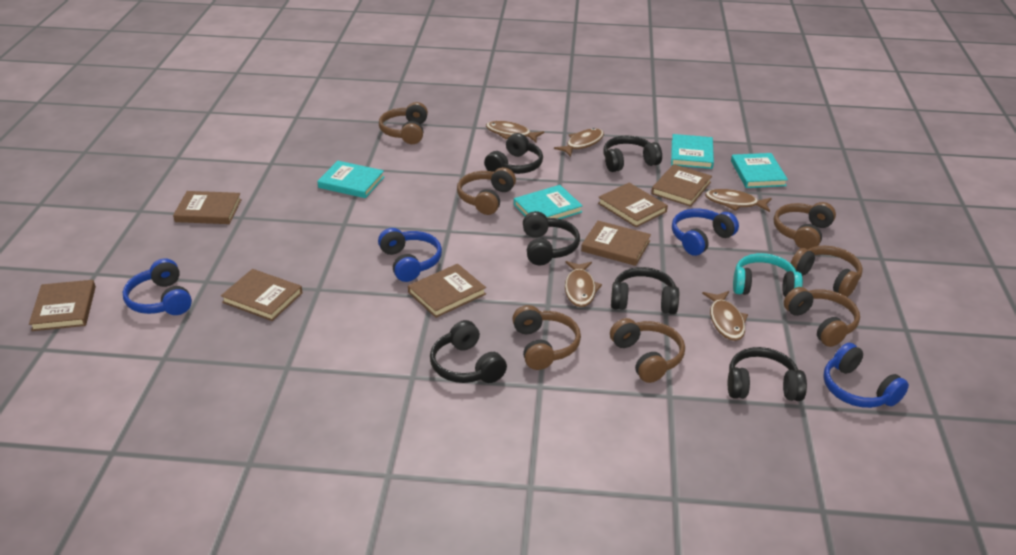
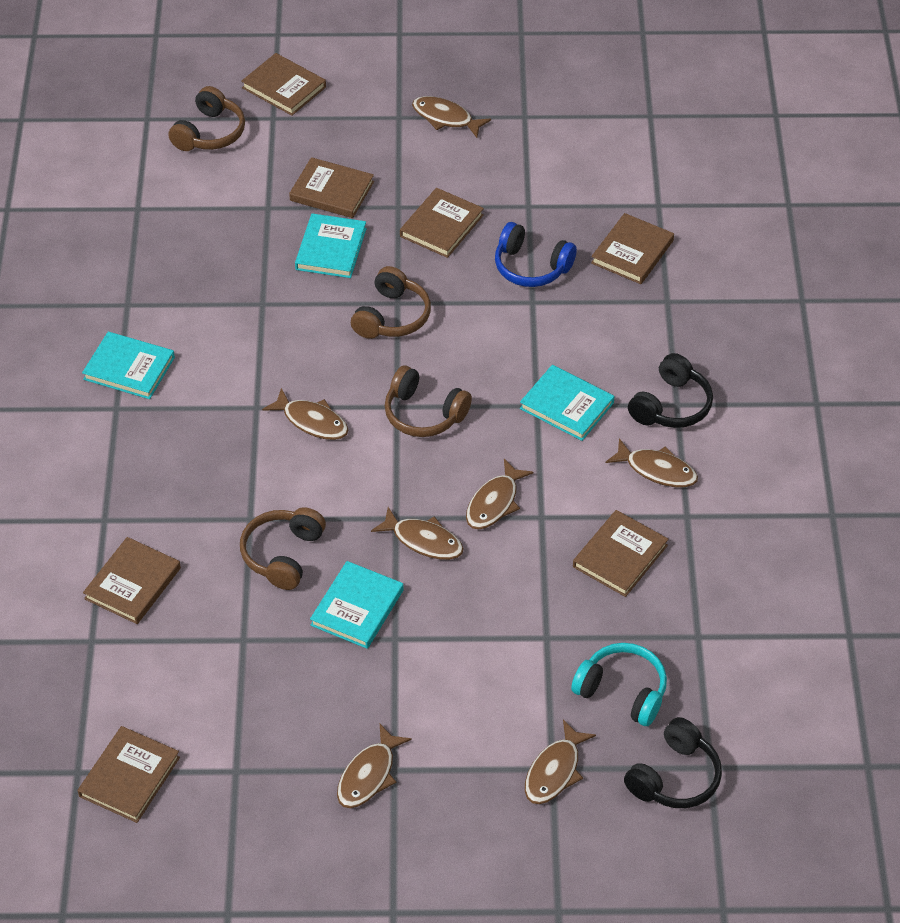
black headphones: 6 -> 2
blue headphones: 4 -> 1
brown fish: 5 -> 7
brown headphones: 7 -> 4

